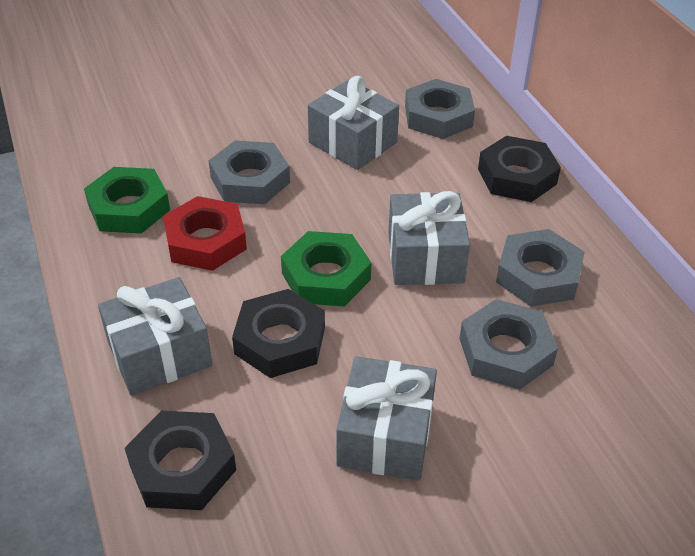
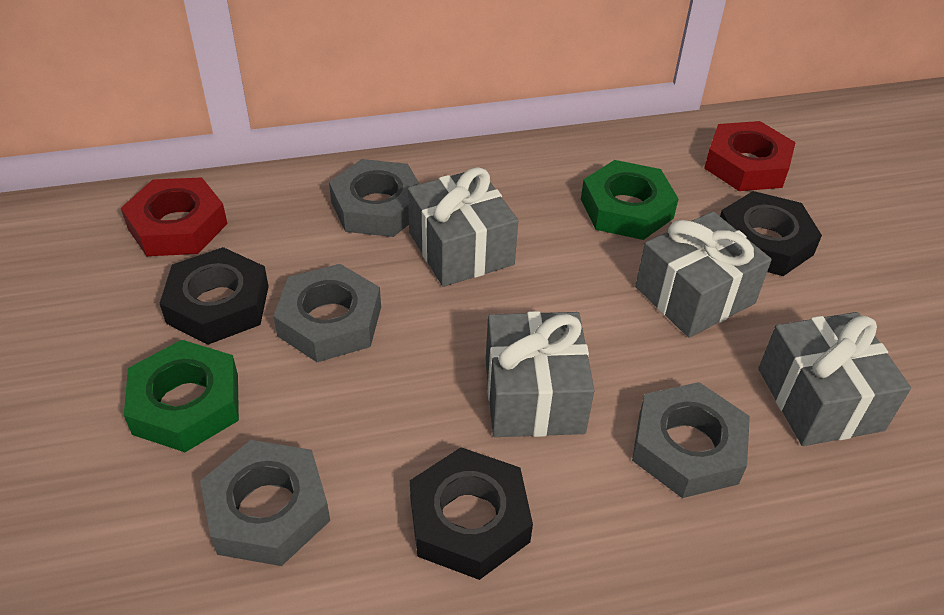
red nut: 1 -> 2

